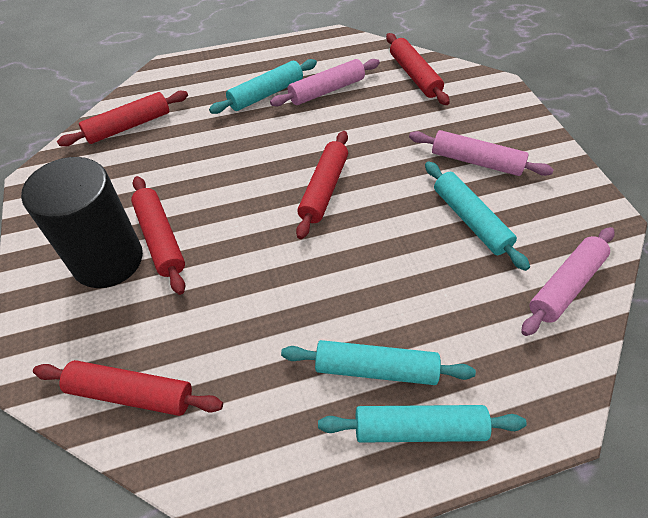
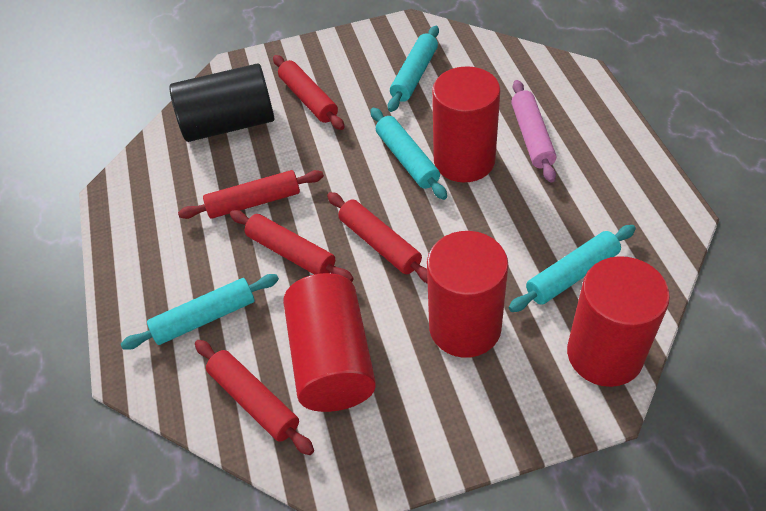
pink rolling pin: 3 -> 1
red cylinder: 0 -> 4

